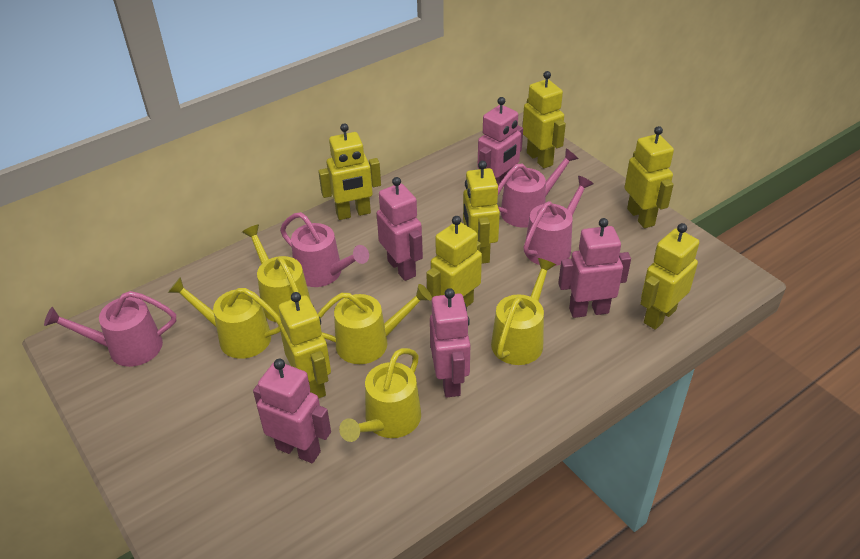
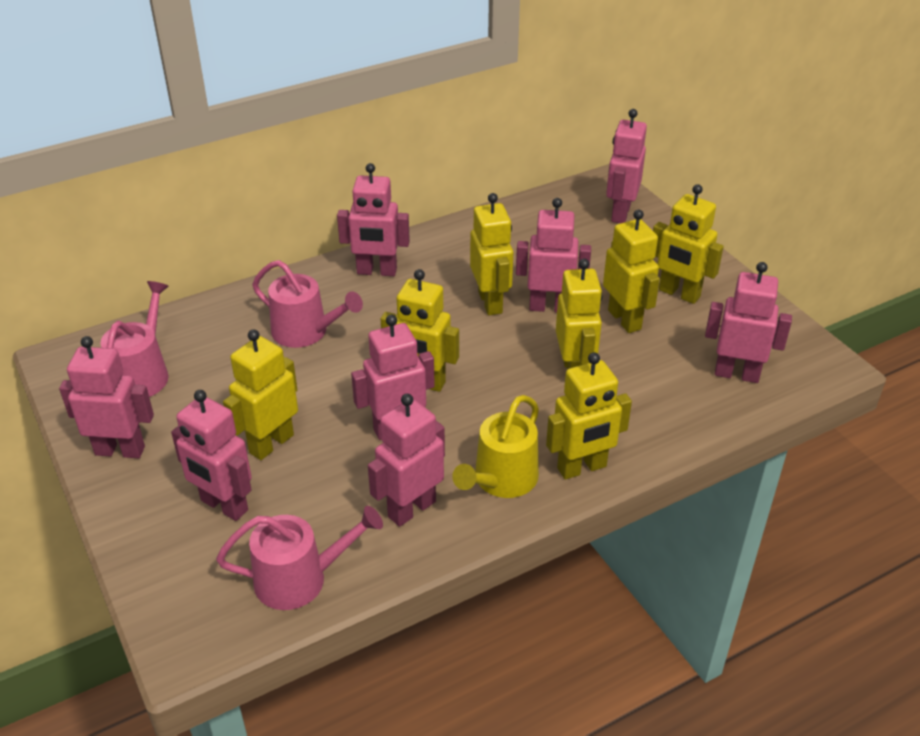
pink robot: 5 -> 8
pink watering can: 4 -> 3
yellow watering can: 5 -> 1

